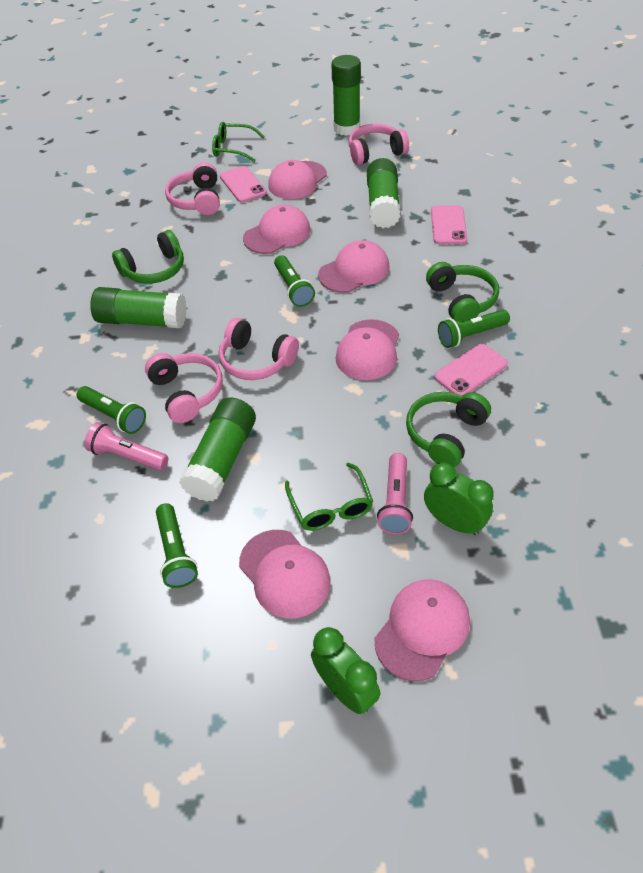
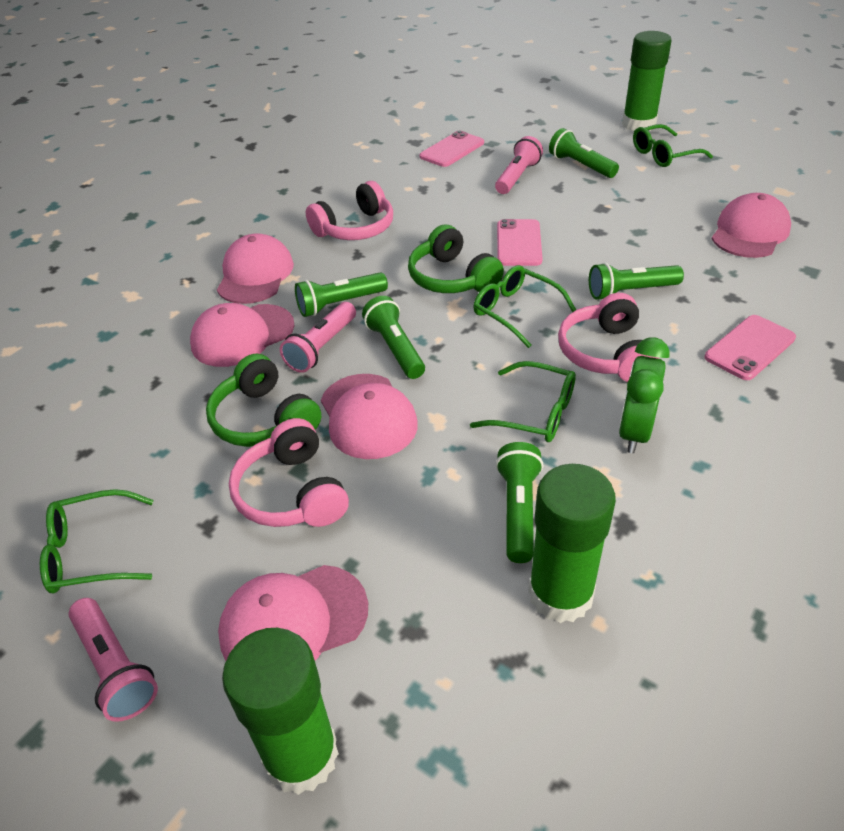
green clock: 2 -> 1
green flashlight: 4 -> 5
green glasses: 2 -> 4
green glue stick: 4 -> 3
green headphones: 3 -> 2
pink cap: 6 -> 5
pink flashlight: 2 -> 3
pink headphones: 4 -> 3

